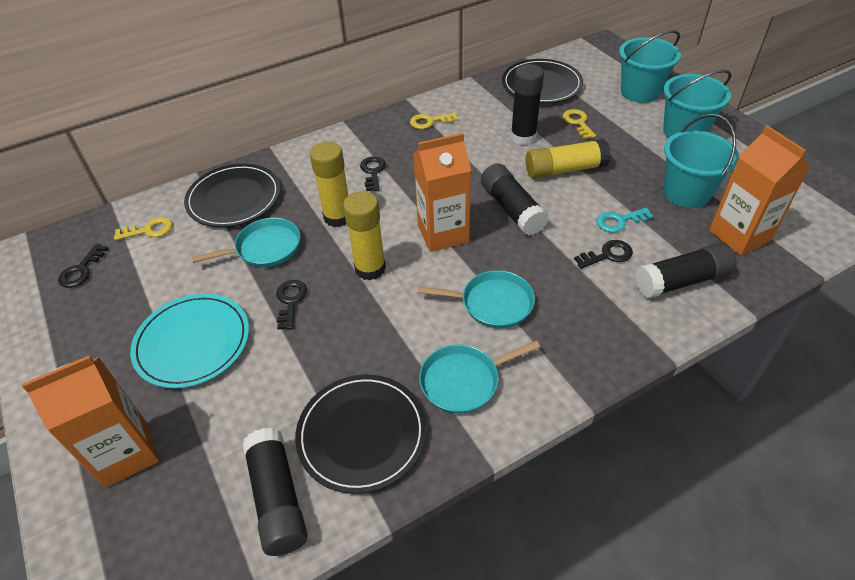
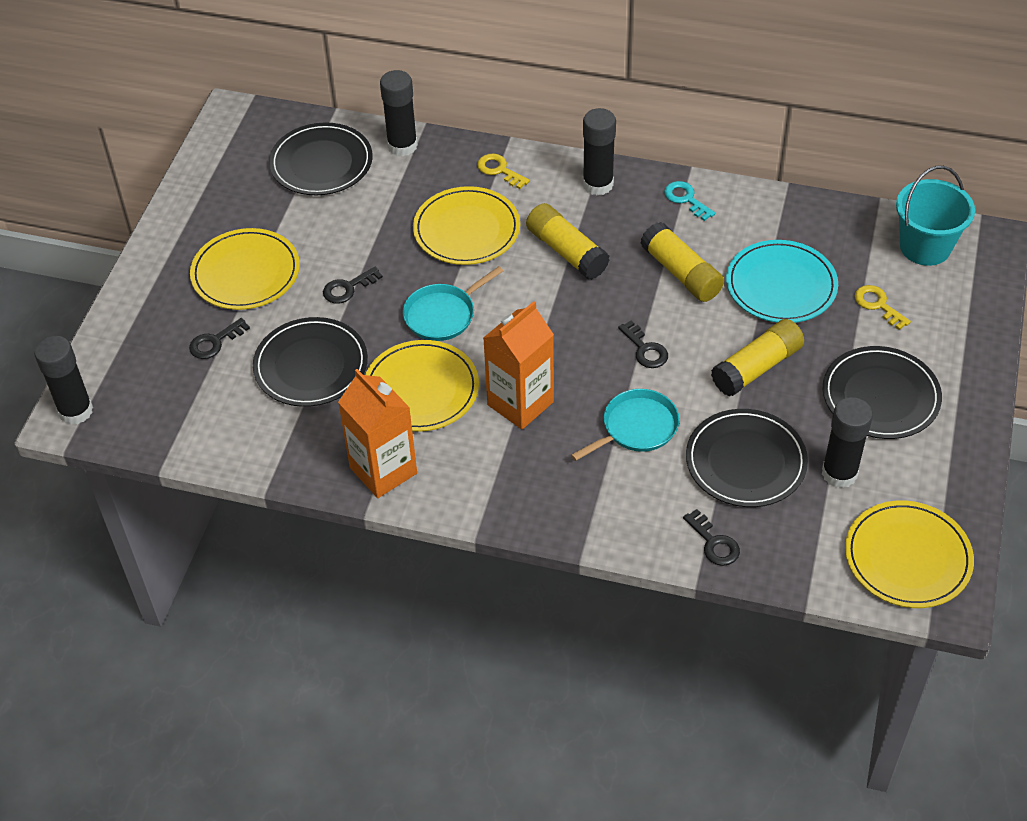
black plate: 3 -> 4
orange carton: 3 -> 2
turquoise bucket: 3 -> 1
turquoise pan: 3 -> 2
yellow key: 3 -> 2
yellow plate: 0 -> 4

